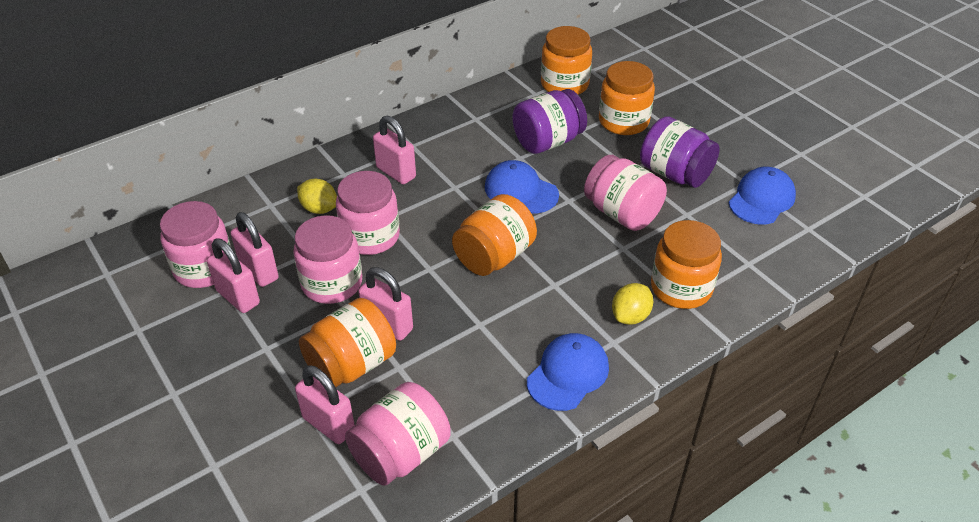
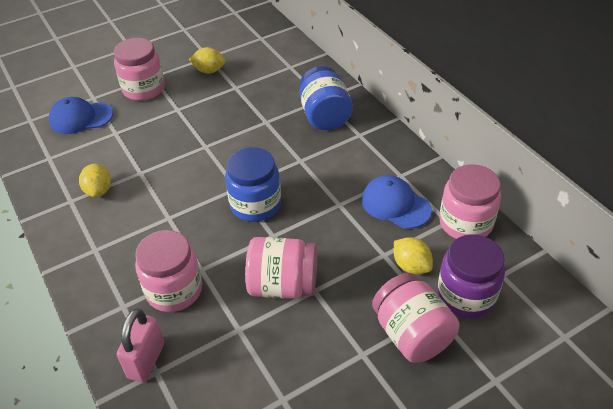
blue cap: 3 -> 2
blue jar: 0 -> 2
orange jar: 5 -> 0
pink padlock: 5 -> 1
purple jar: 2 -> 1
yellow lemon: 2 -> 3

